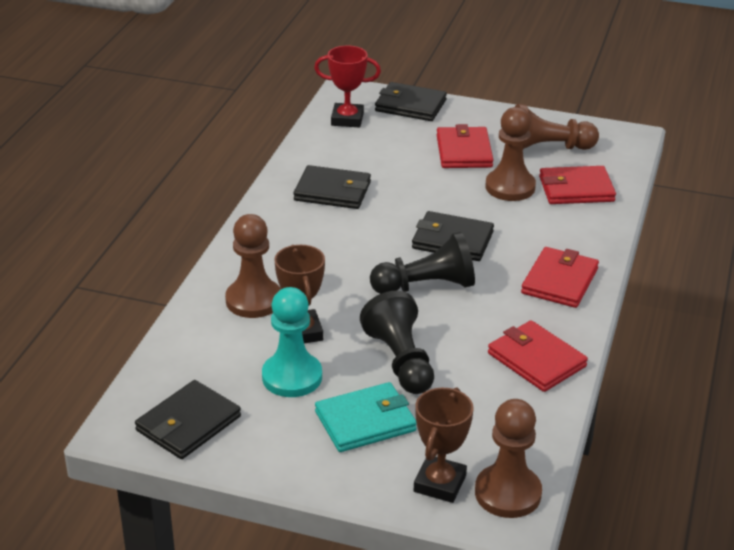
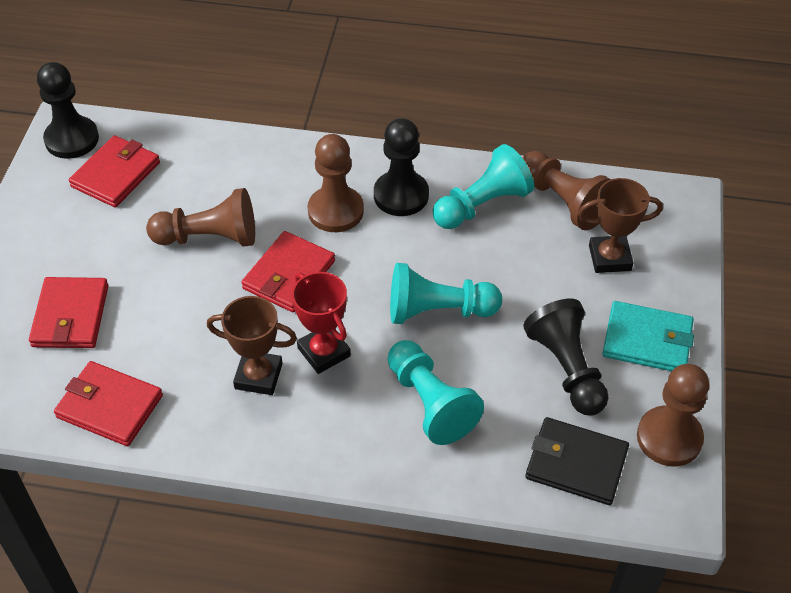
black pawn: 2 -> 3
black wallet: 4 -> 1
turquoise pawn: 1 -> 3

